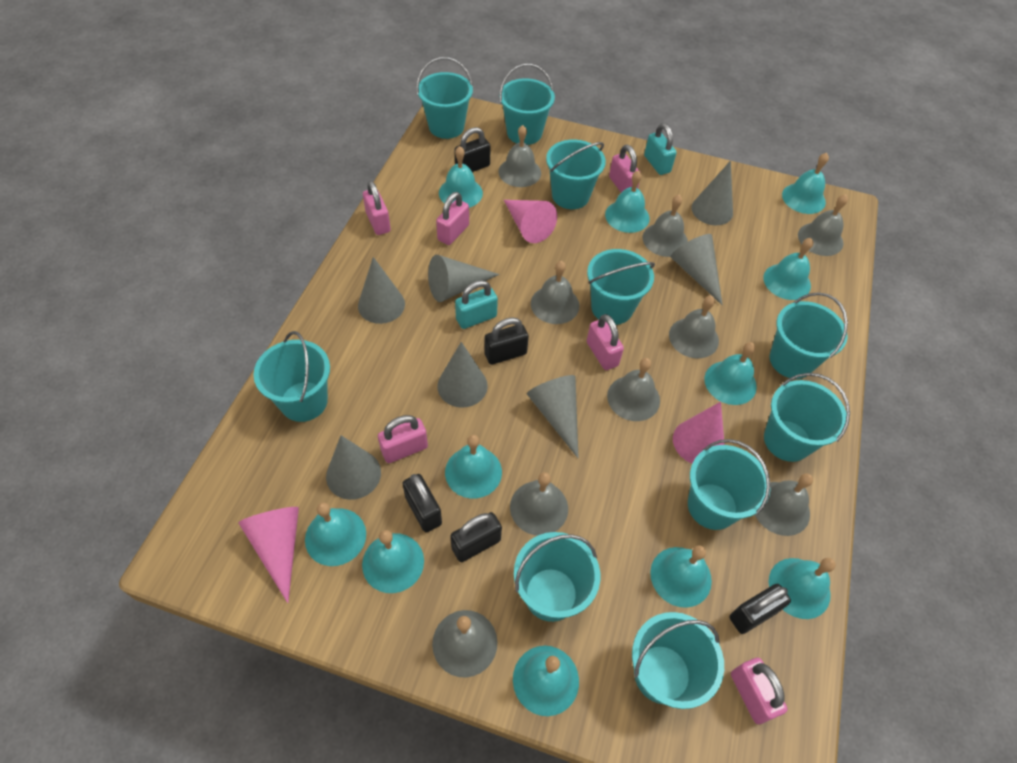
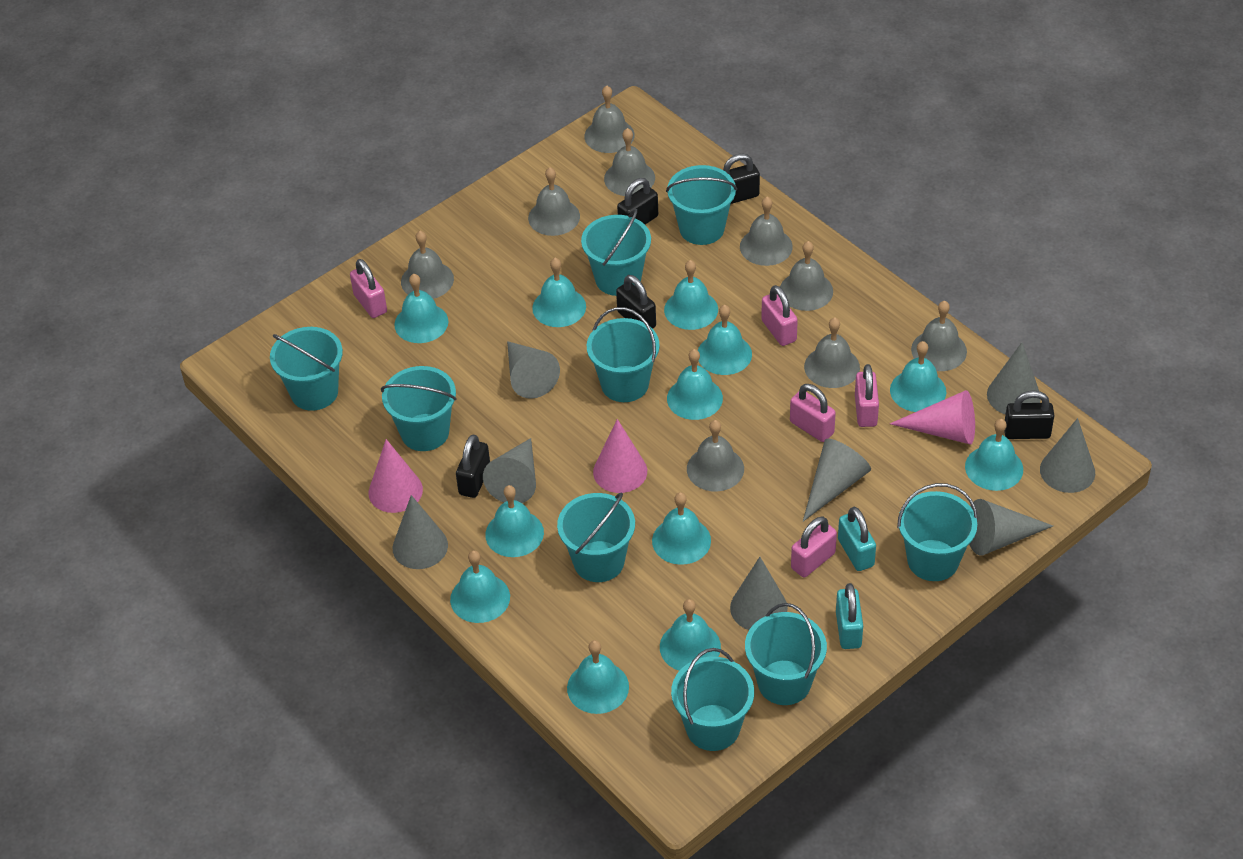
grey cone: 7 -> 8
pink padlock: 6 -> 5
turquoise bell: 11 -> 12
turquoise bucket: 10 -> 9

